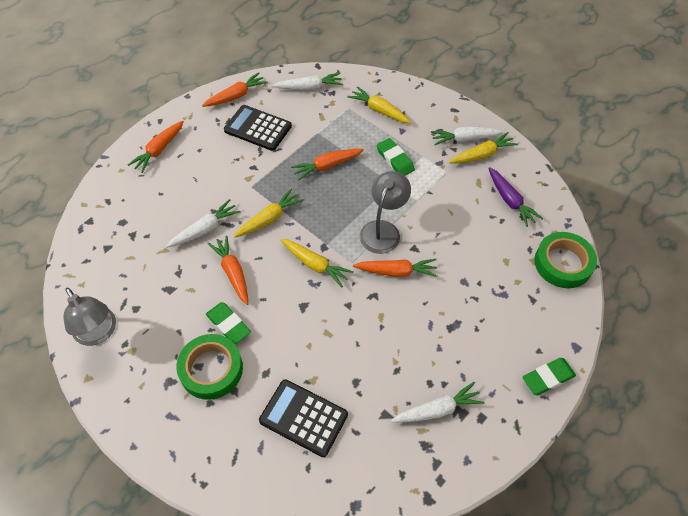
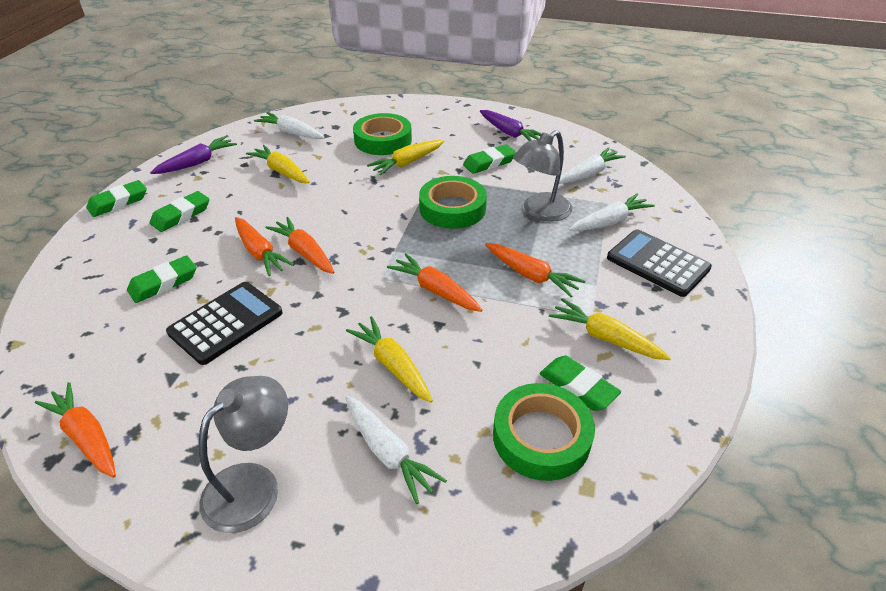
green eraser: 3 -> 5
green tape: 2 -> 3
purple carrot: 1 -> 2

